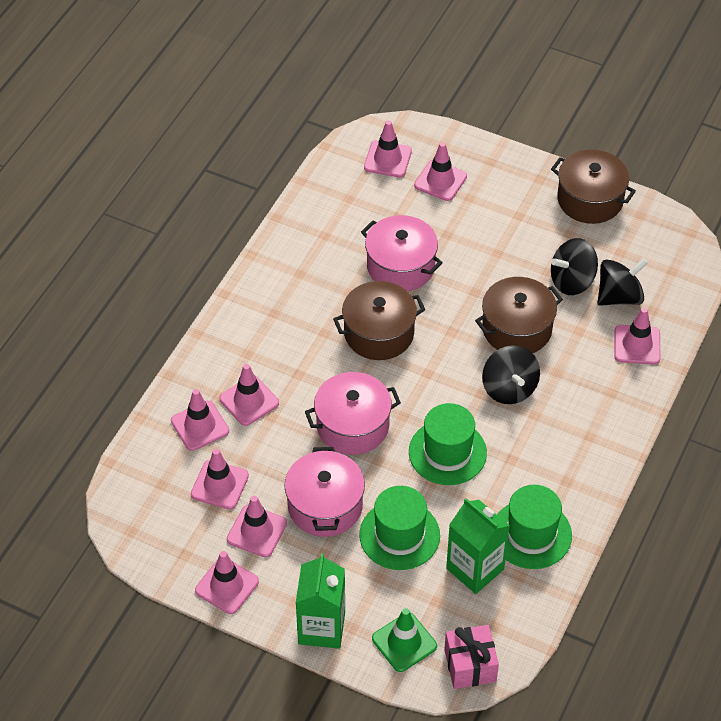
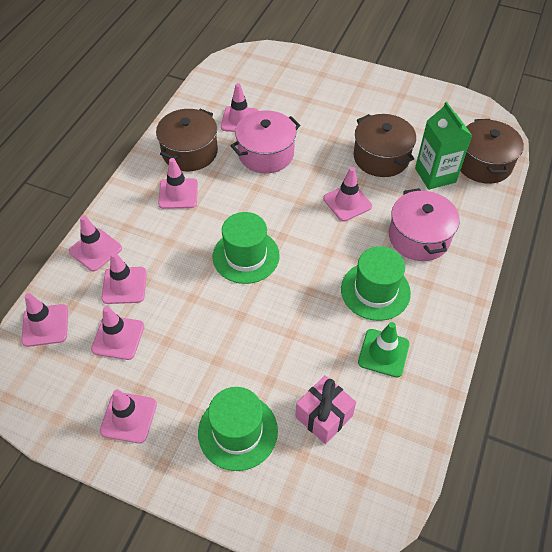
black spinning top: 3 -> 0
green carton: 2 -> 1
pink pot: 3 -> 2

